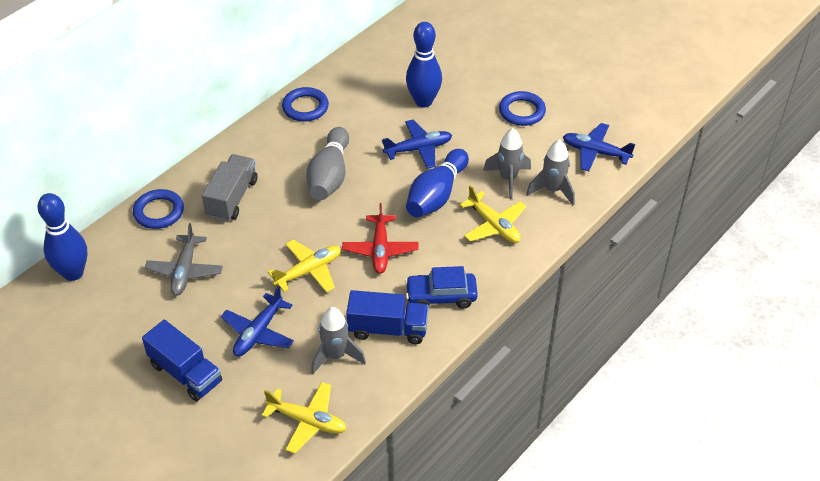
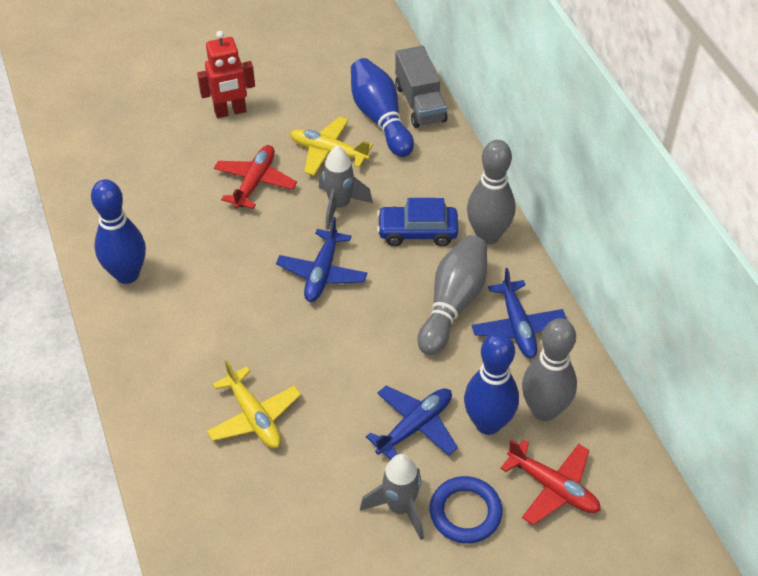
blue ring: 3 -> 1
blue truck: 2 -> 0
grey bowling pin: 1 -> 3
grey plane: 1 -> 0
grey rocket: 3 -> 2
red plane: 1 -> 2
red robot: 0 -> 1
yellow plane: 3 -> 2

